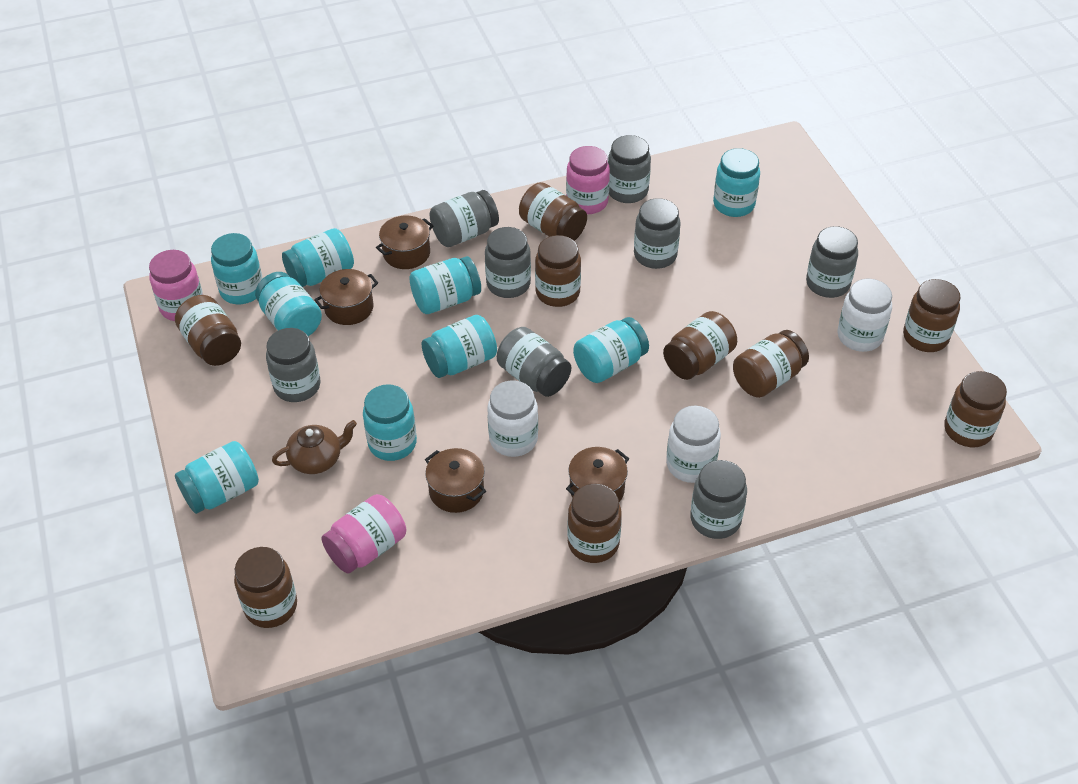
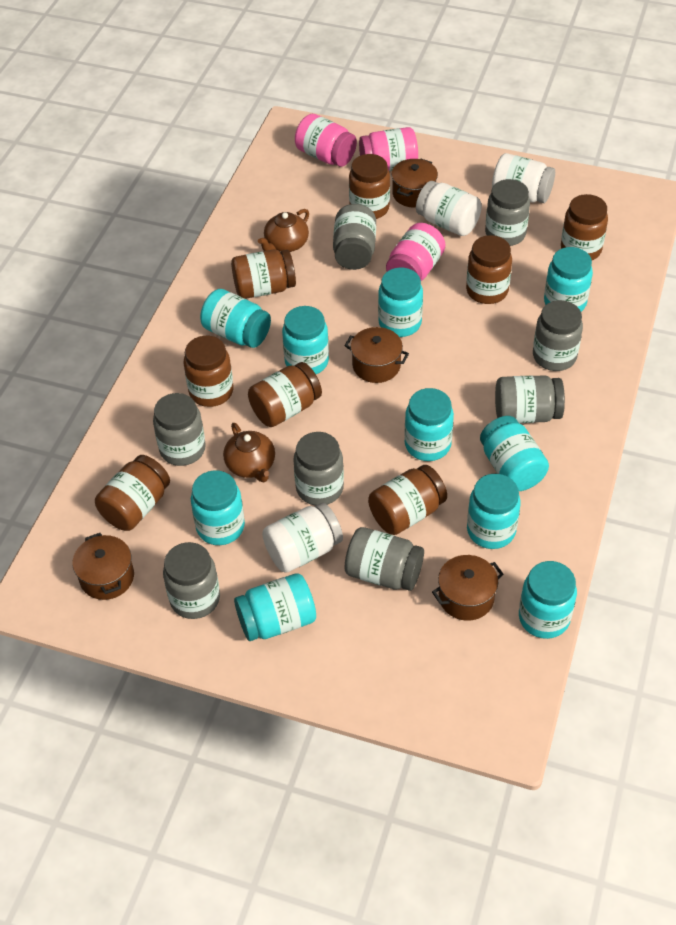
brown jar: 9 -> 8
brown teapot: 1 -> 2
turquoise jar: 9 -> 10

